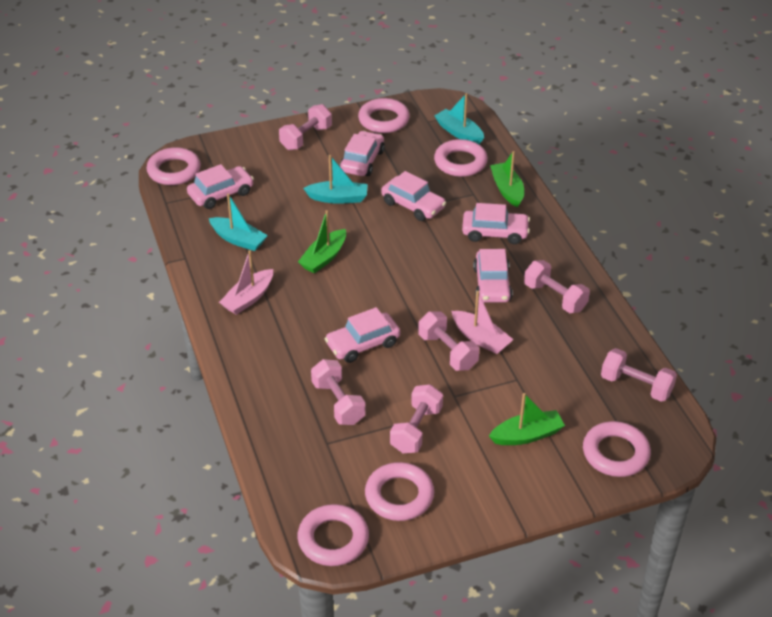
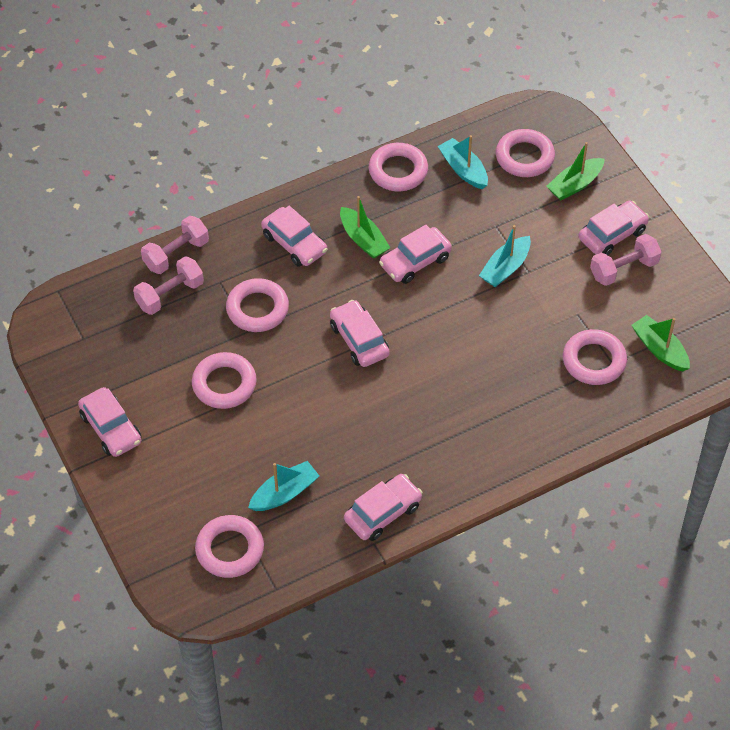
pink boat: 2 -> 0
pink dumbbell: 6 -> 3

